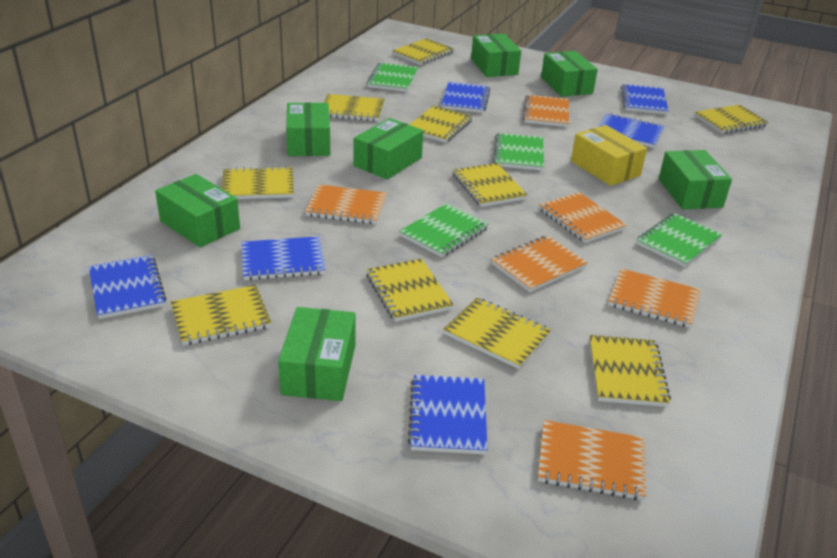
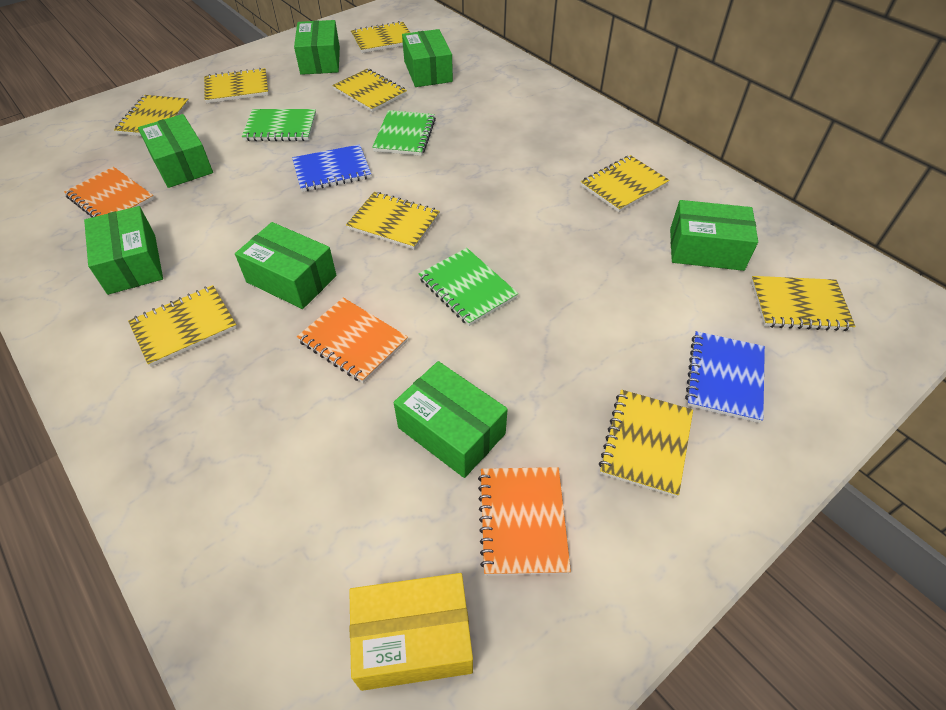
blue notebook: 6 -> 2
green notebook: 4 -> 3
orange notebook: 6 -> 3
yellow notebook: 10 -> 9

